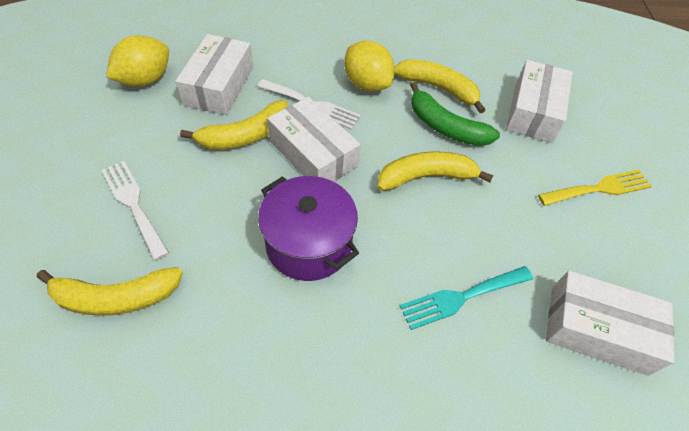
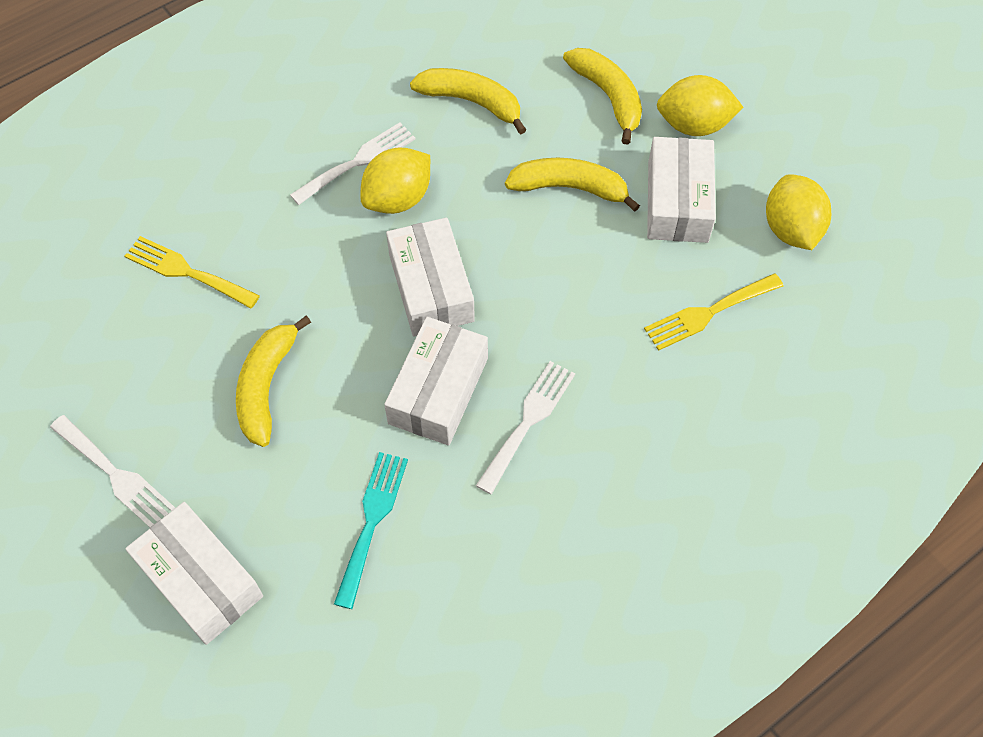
green banana: 1 -> 0
purple pot: 1 -> 0
white fork: 2 -> 3
yellow fork: 1 -> 2
yellow lemon: 2 -> 3

